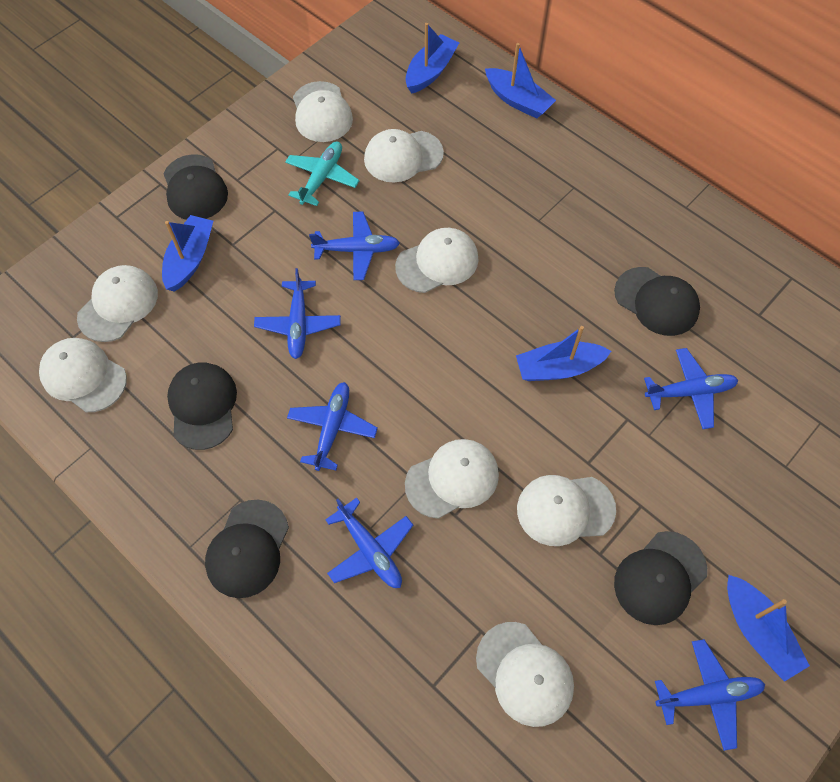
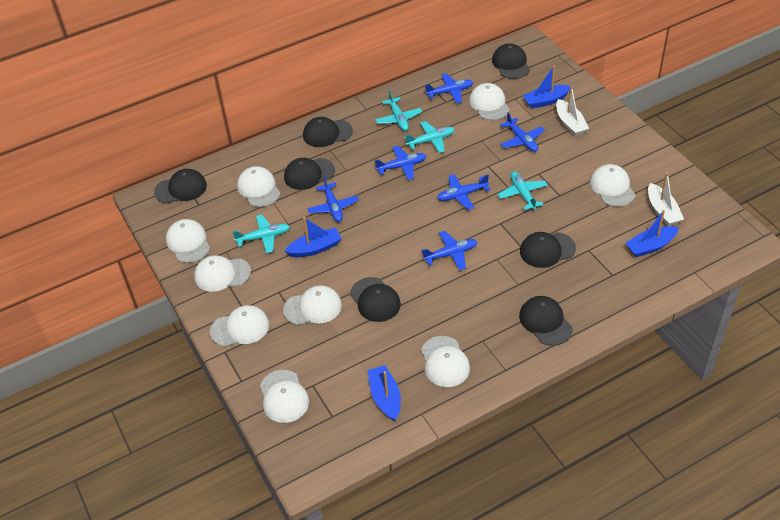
black cap: 5 -> 7
blue boat: 5 -> 4
turquoise plane: 1 -> 4
white boat: 0 -> 2
white cap: 8 -> 9

